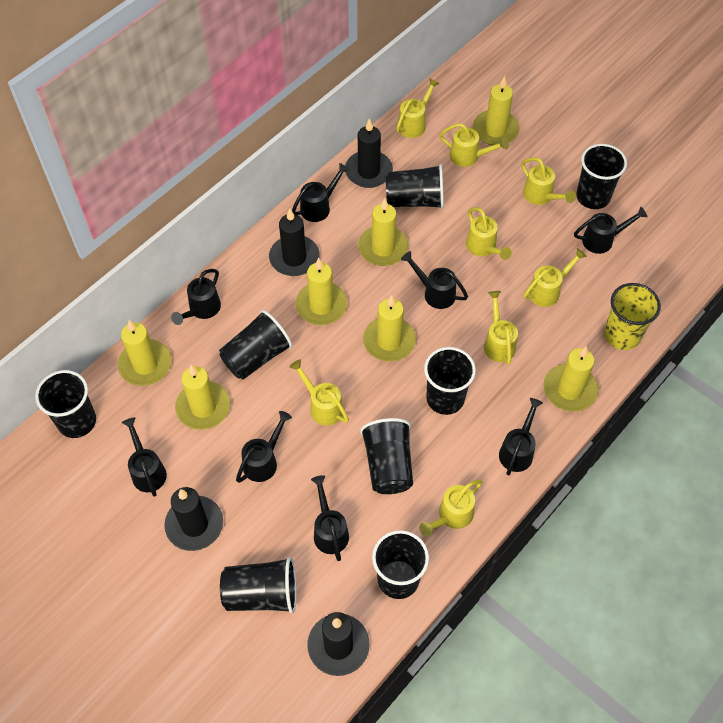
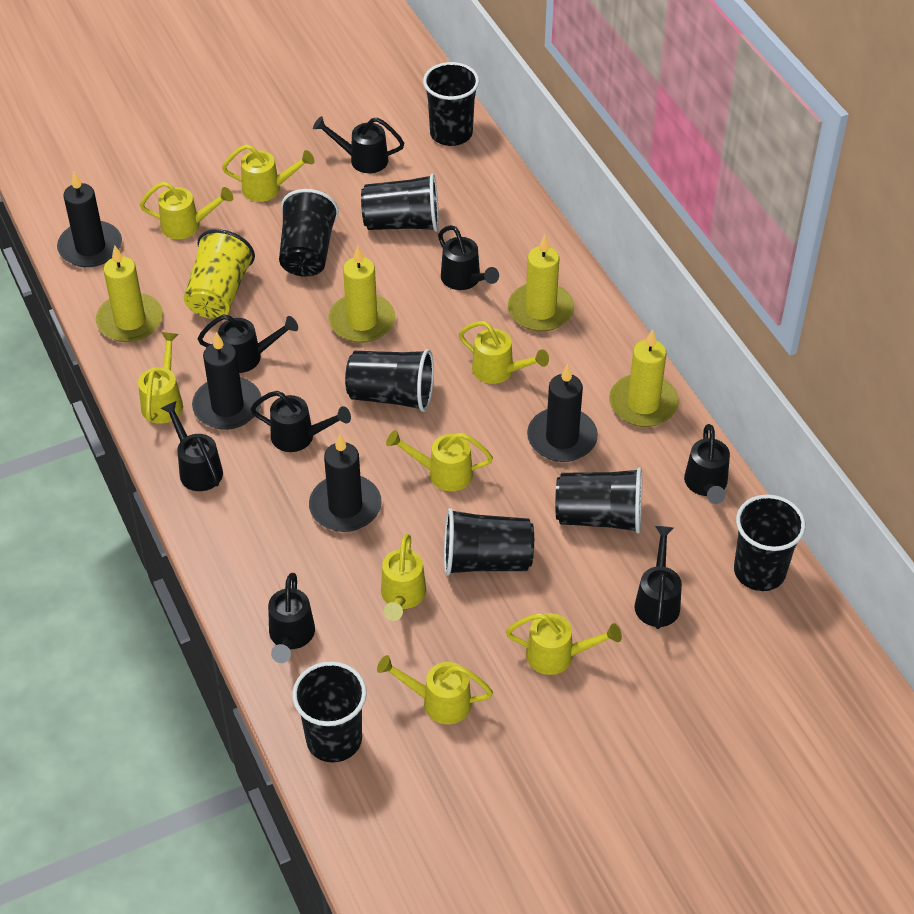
yellow candle: 7 -> 4

